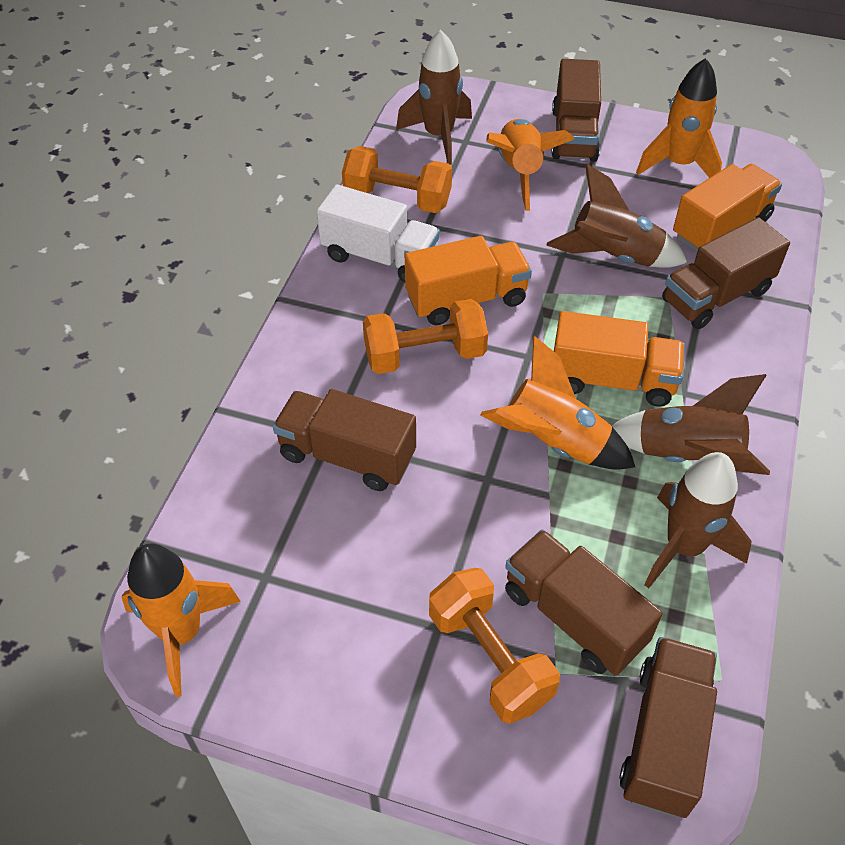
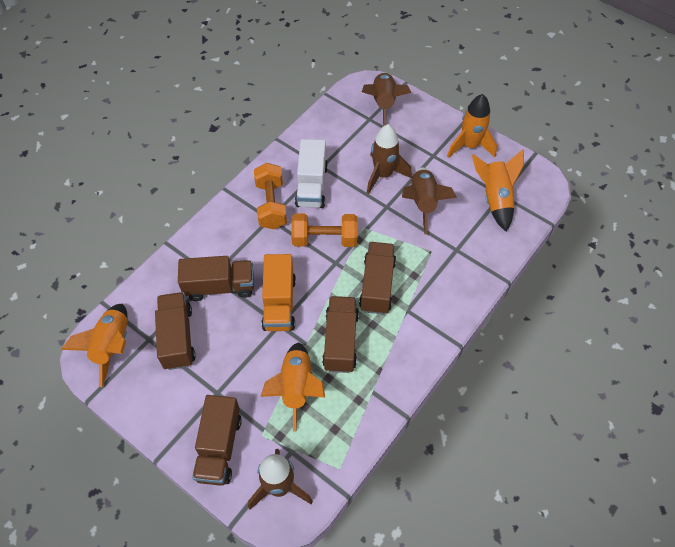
orange dumbbell: 3 -> 2
orange truck: 3 -> 1

